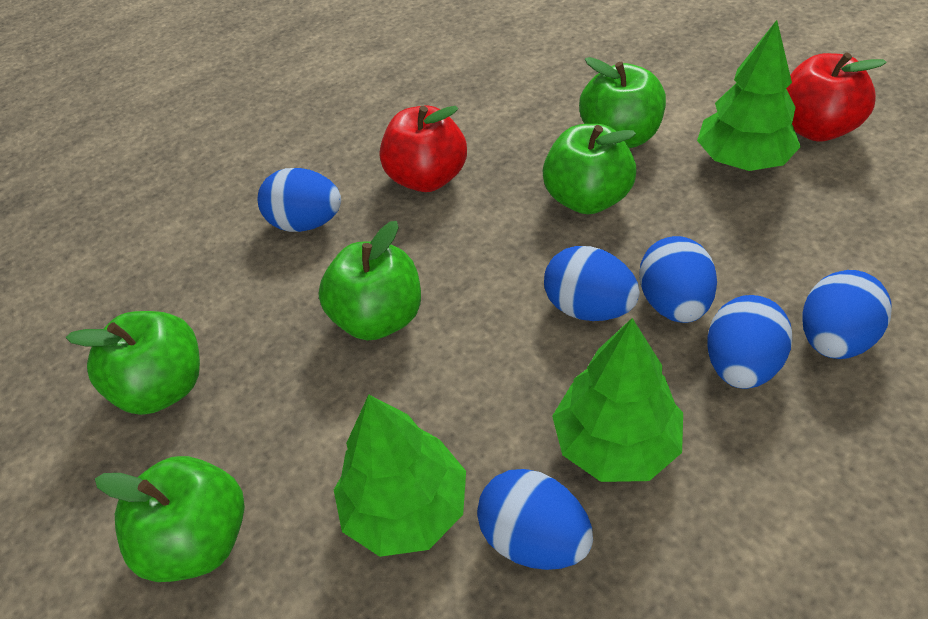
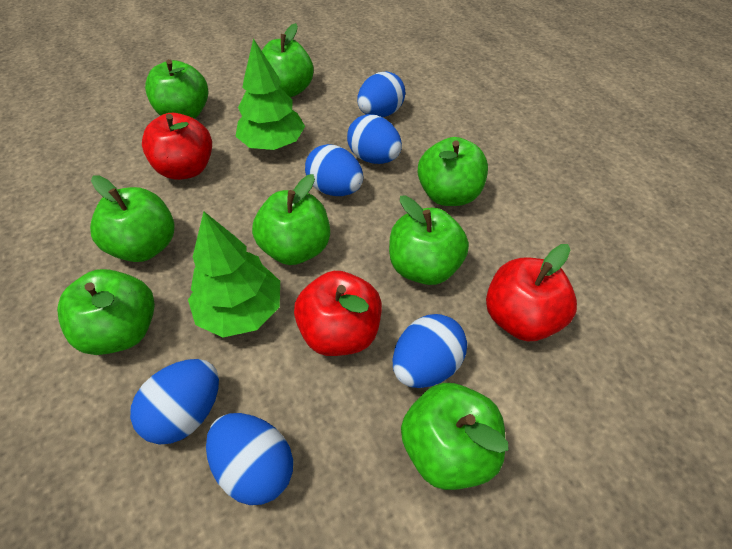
green apple: 5 -> 8
green tree: 3 -> 2
red apple: 2 -> 3

